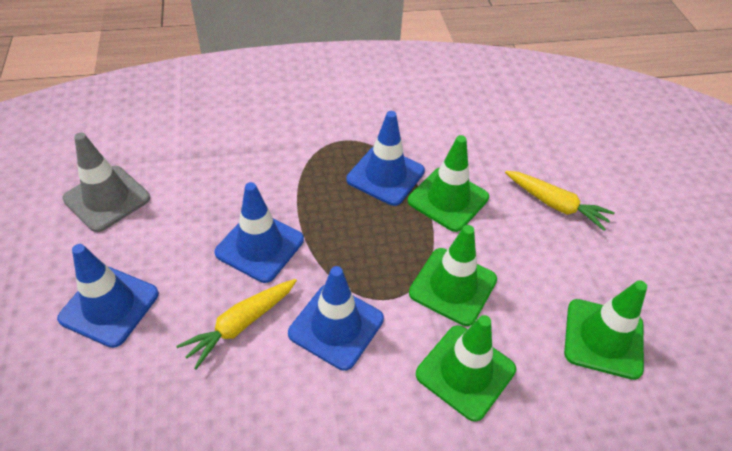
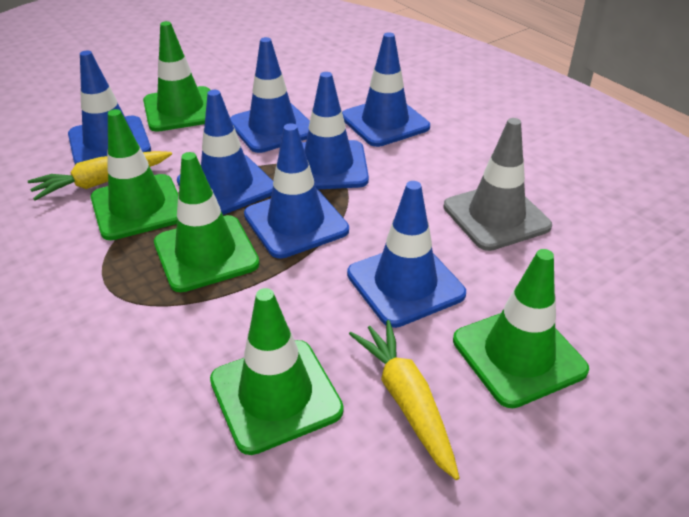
blue traffic cone: 4 -> 7
green traffic cone: 4 -> 5

